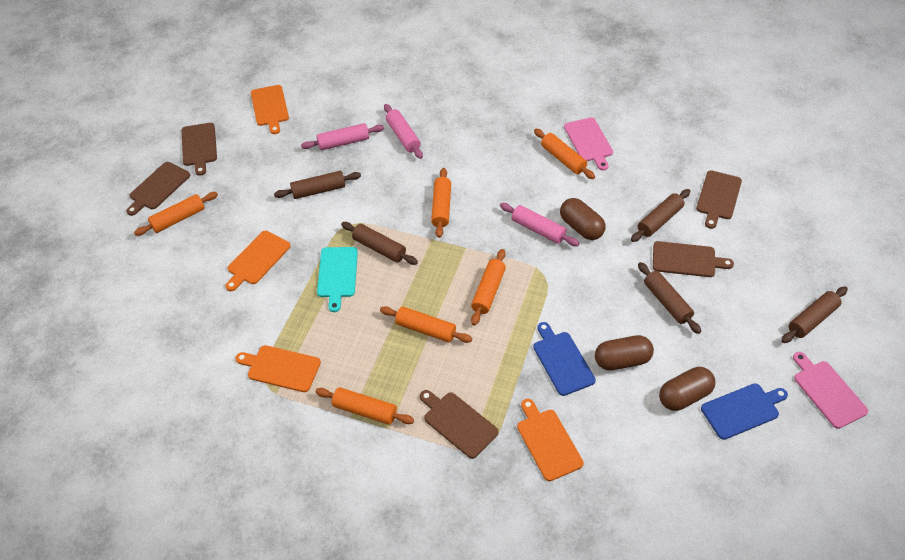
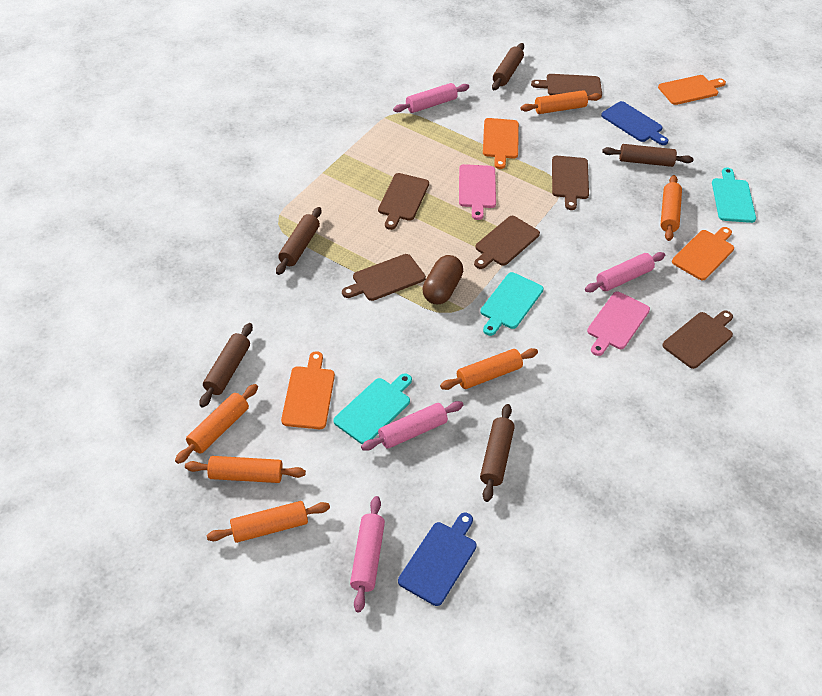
brown capsule: 3 -> 1
brown cutting board: 5 -> 6
pink rolling pin: 3 -> 4
turquoise cutting board: 1 -> 3

